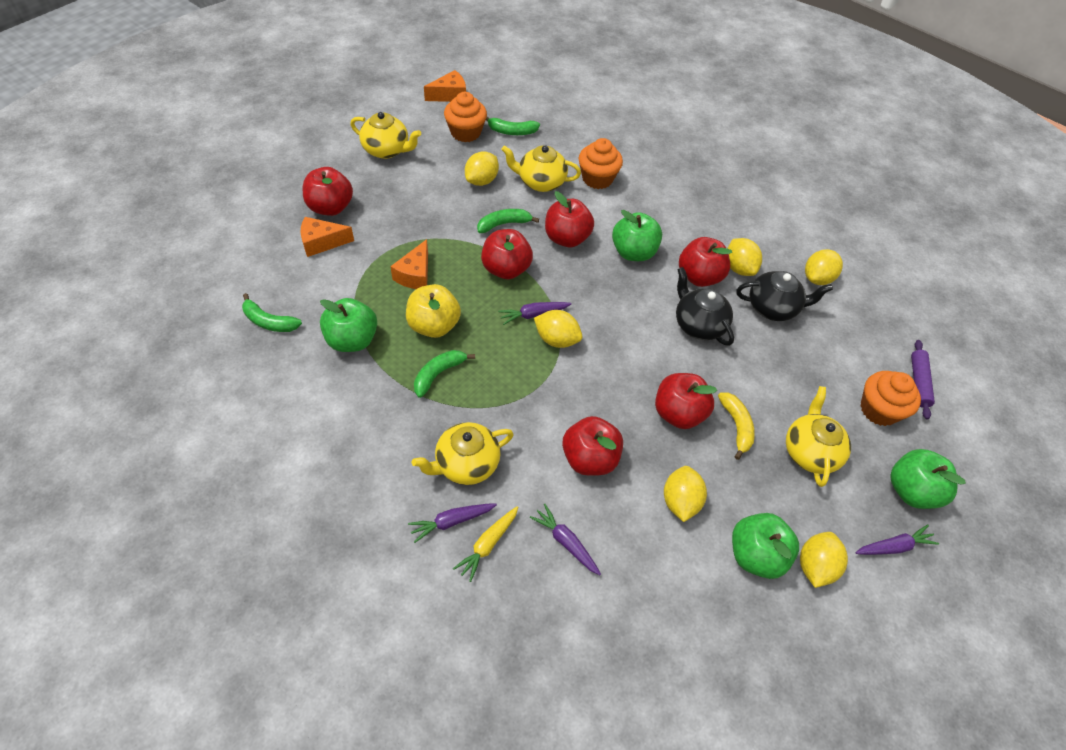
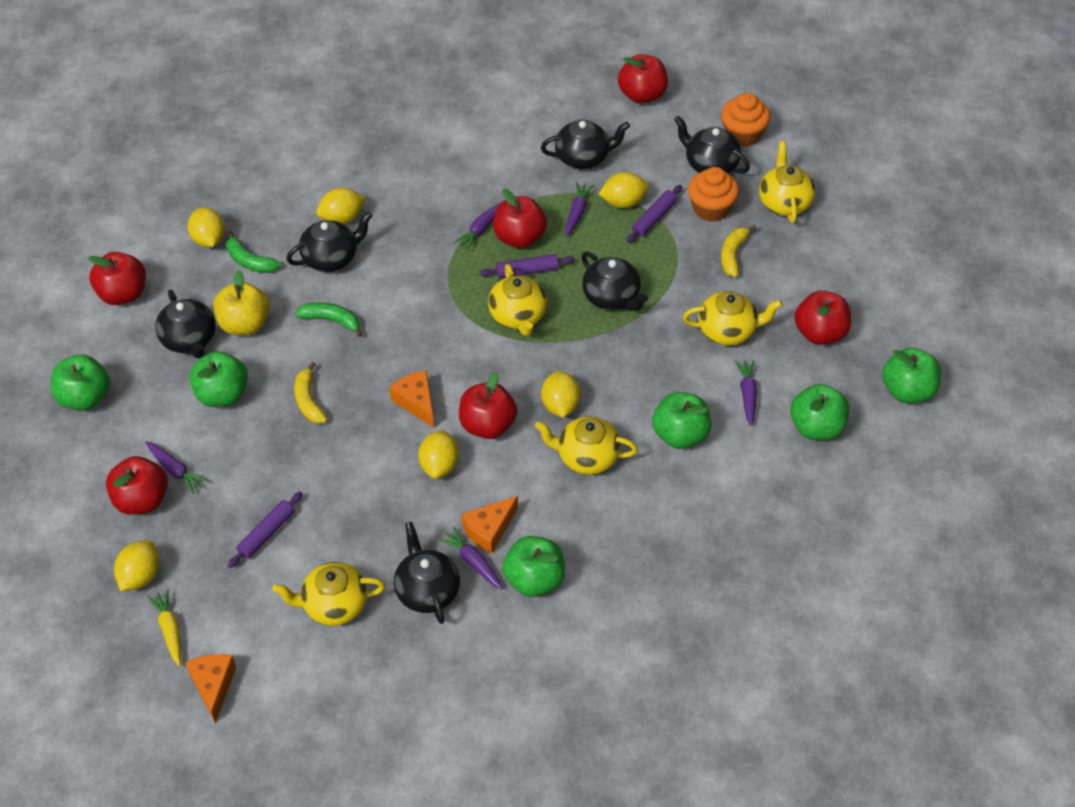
black teapot: 2 -> 6
green apple: 4 -> 6
green banana: 4 -> 2
orange cupcake: 3 -> 2
purple carrot: 4 -> 5
purple rolling pin: 1 -> 3
yellow banana: 1 -> 2
yellow teapot: 4 -> 5

